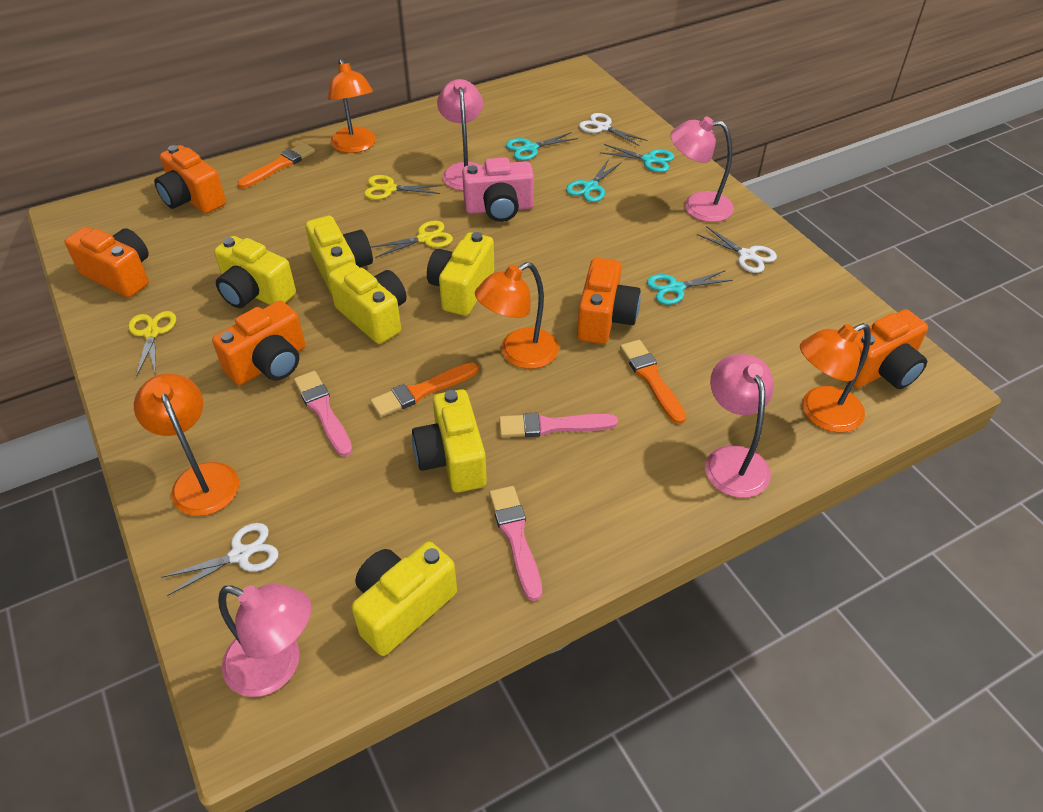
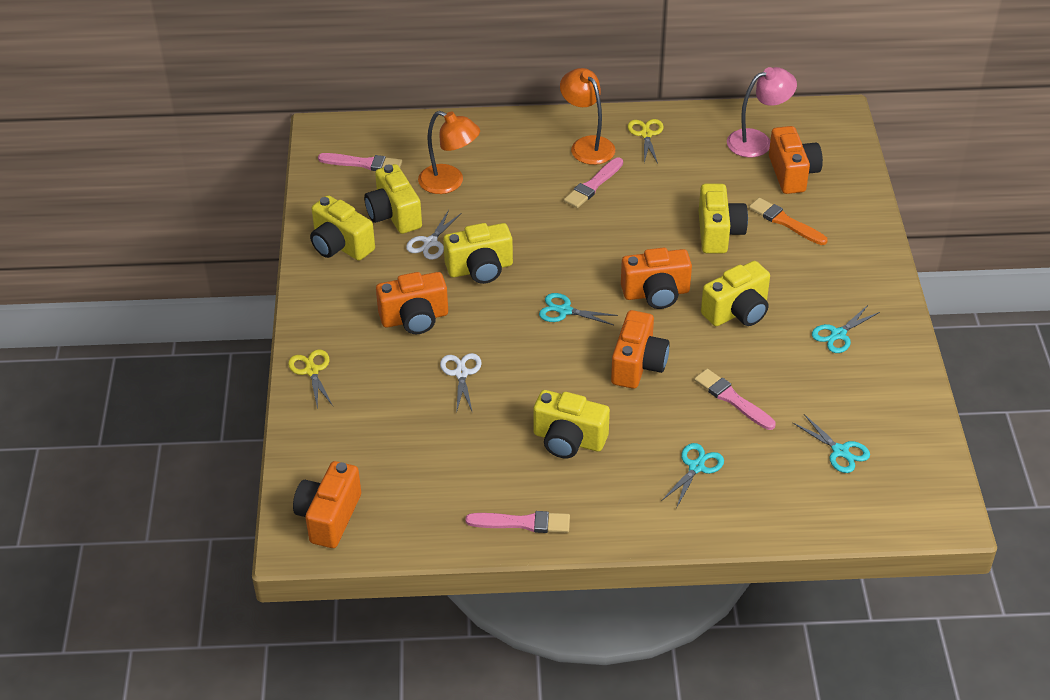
orange brush: 3 -> 1
orange lamp: 4 -> 2
pink brush: 3 -> 4
pink camera: 1 -> 0
pink lamp: 4 -> 1
white scissors: 3 -> 2
yellow scissors: 3 -> 2

